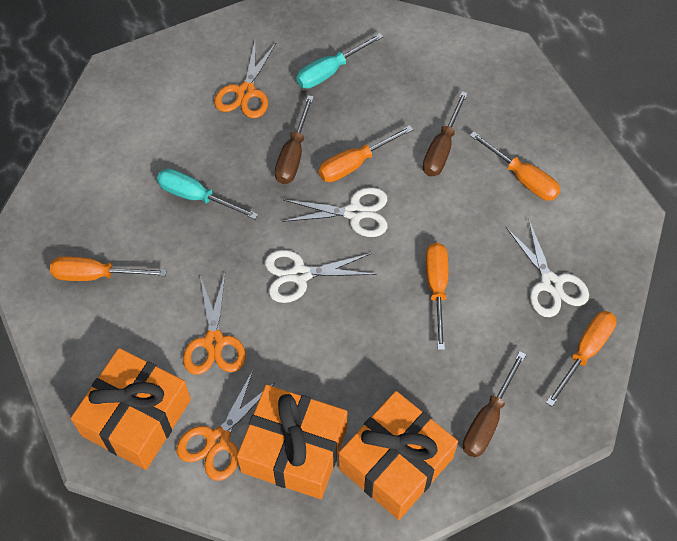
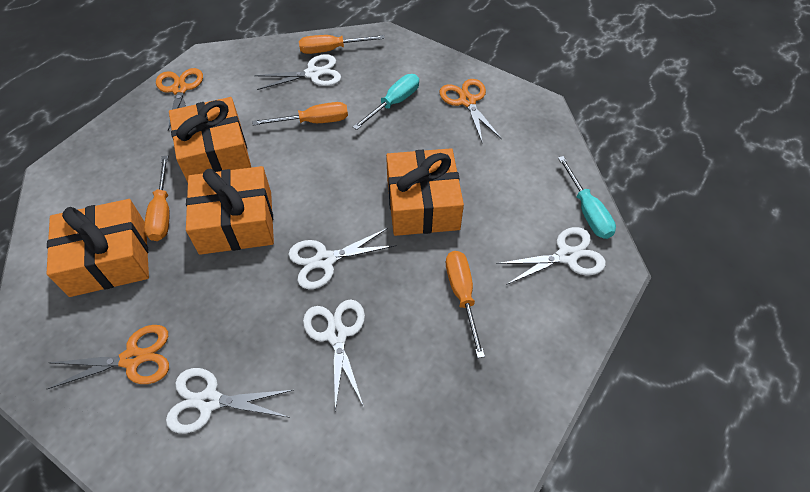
brown screwdriver: 3 -> 0
orange gift: 3 -> 4
orange screwdriver: 5 -> 4
white scissors: 3 -> 5

